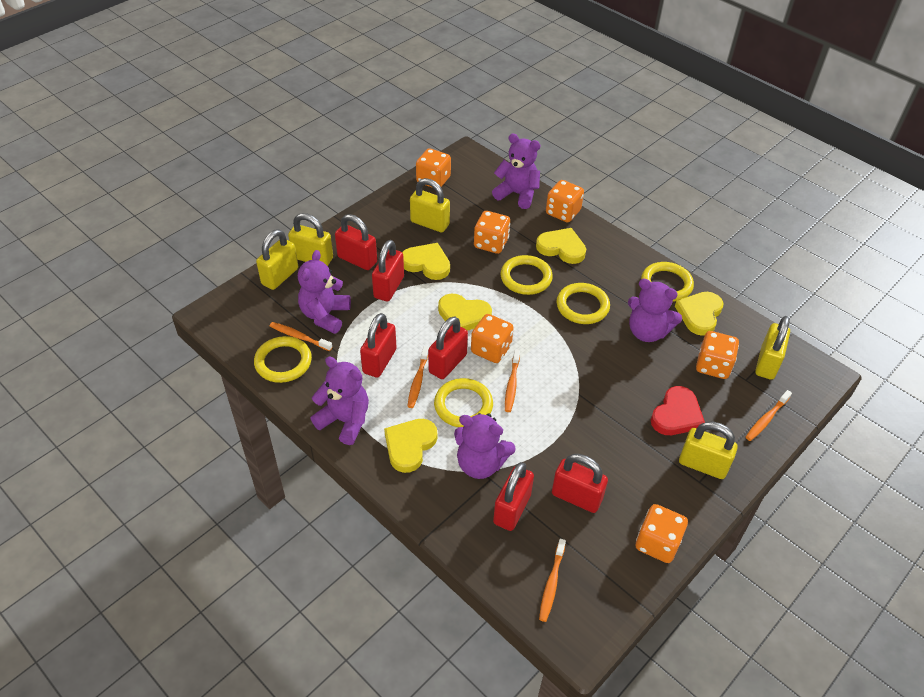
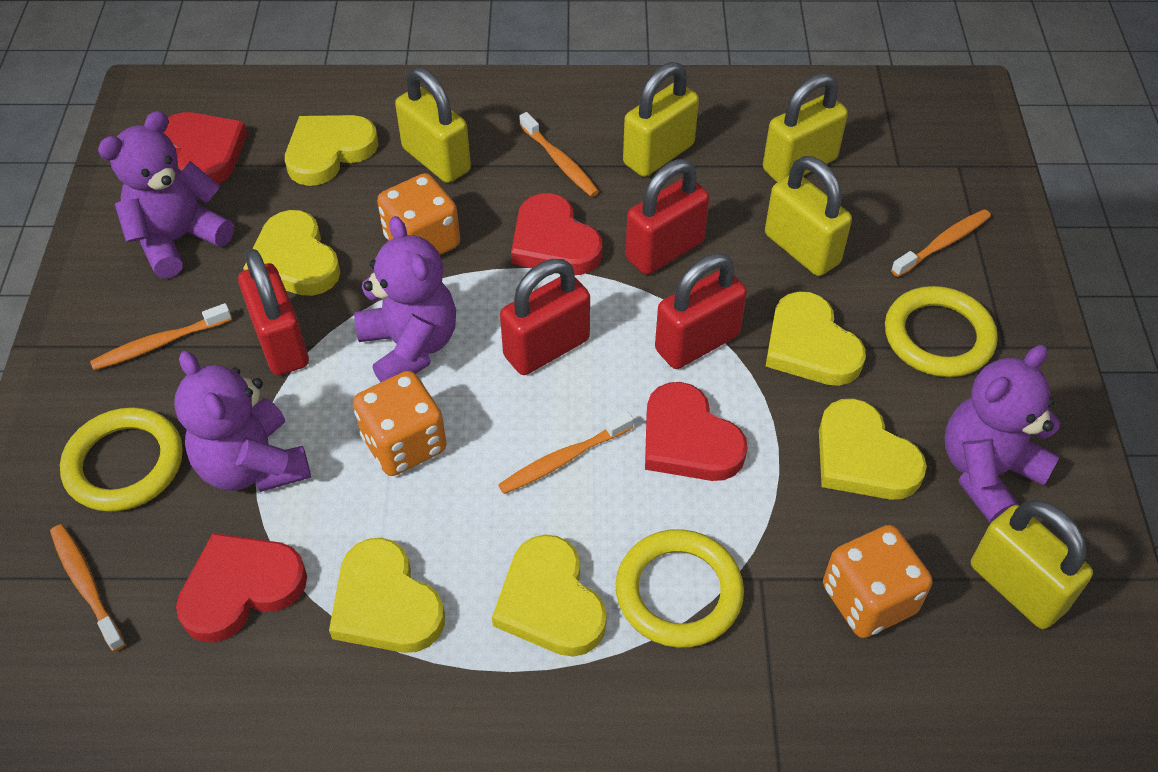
orange dice: 6 -> 3
purple teddy bear: 5 -> 4
red heart: 1 -> 4
red padlock: 6 -> 4
yellow heart: 5 -> 6
yellow ring: 5 -> 3

